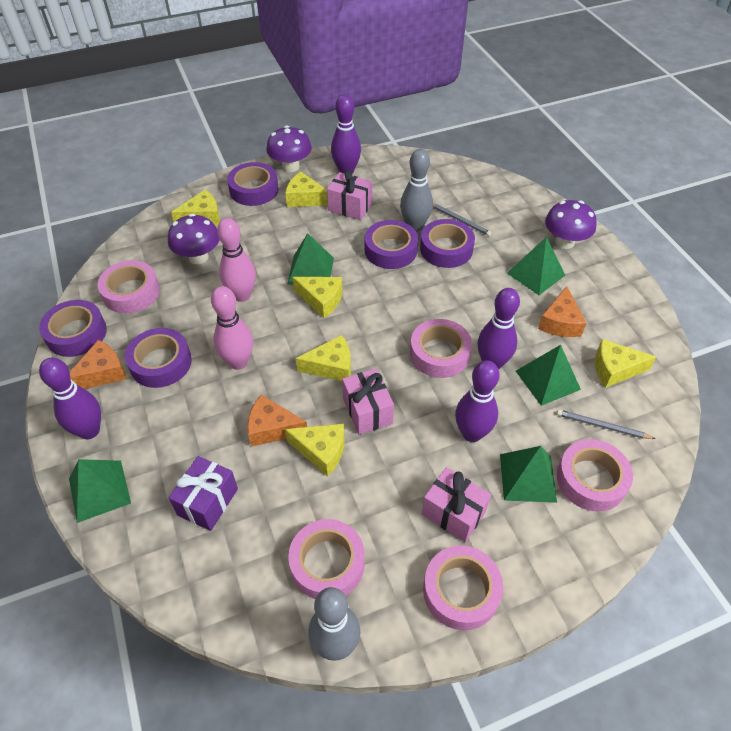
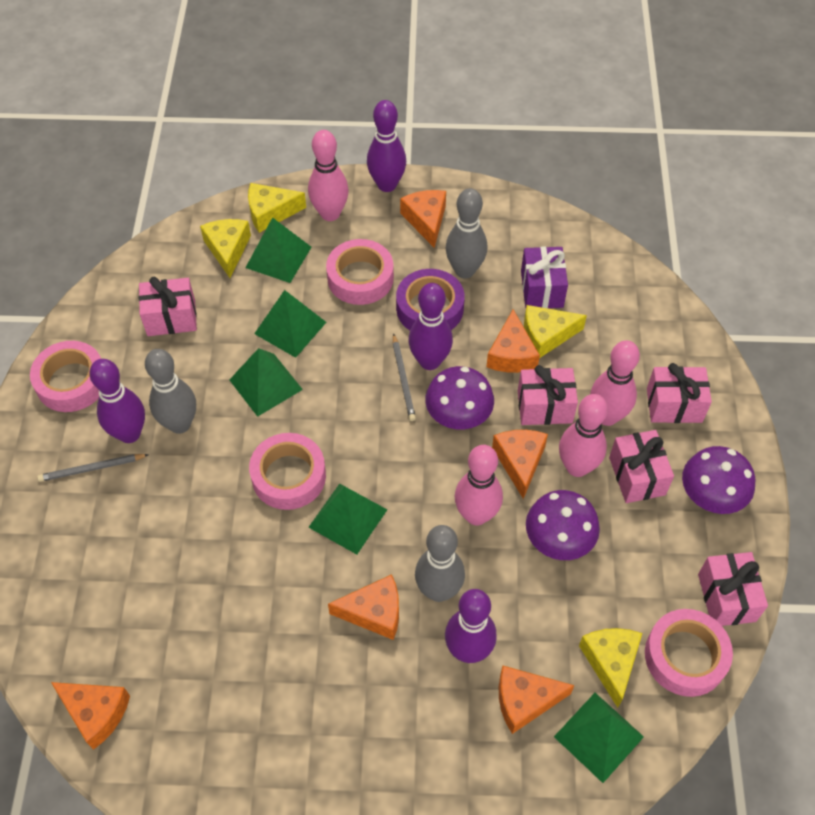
grey bowling pin: 2 -> 3
orange cheese: 3 -> 6
pink bowling pin: 2 -> 4
pink gift: 3 -> 5
pink tape: 5 -> 4
purple tape: 5 -> 1
yellow cheese: 6 -> 4

